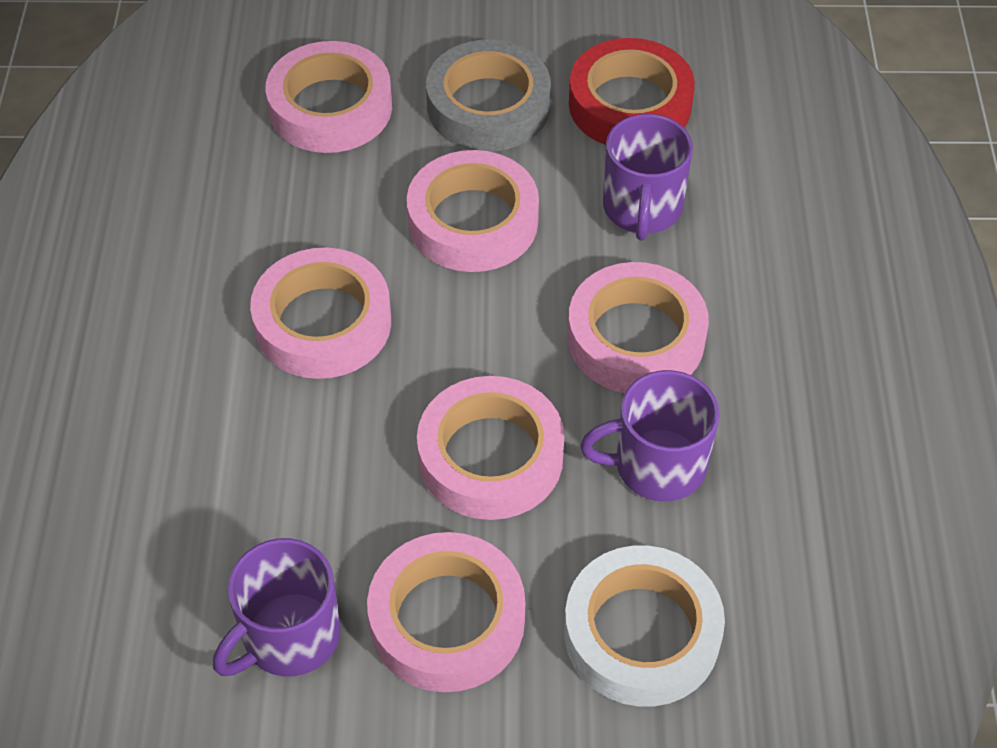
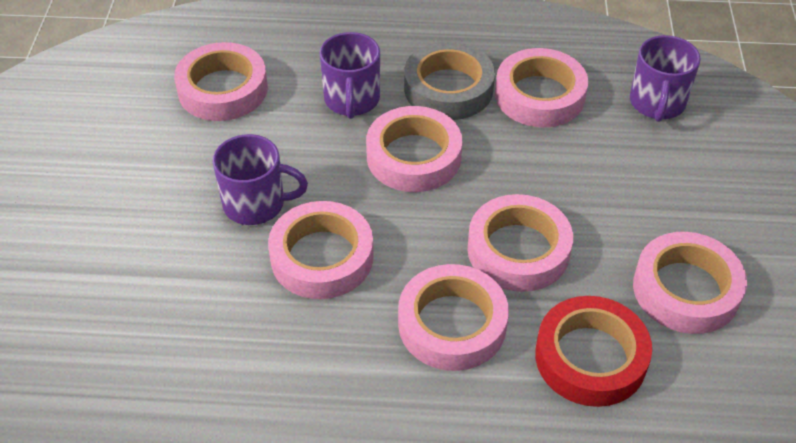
pink tape: 6 -> 7
white tape: 1 -> 0

